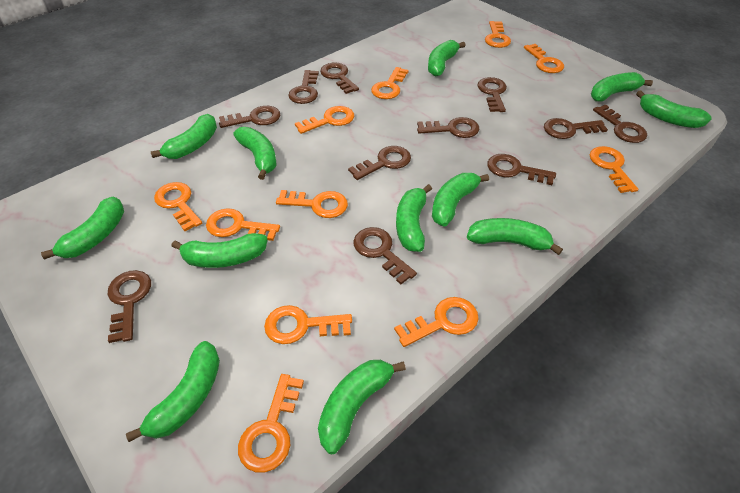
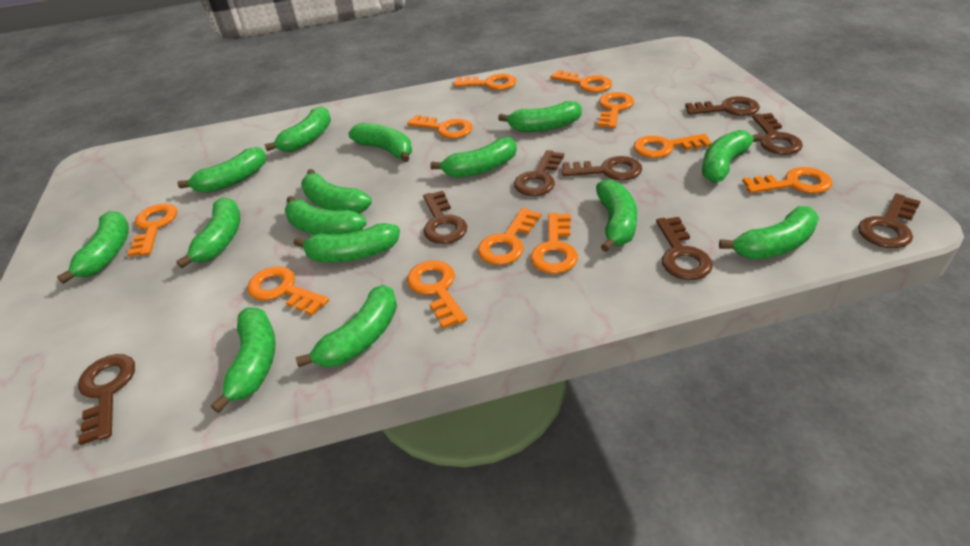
brown key: 11 -> 8
green banana: 12 -> 15

